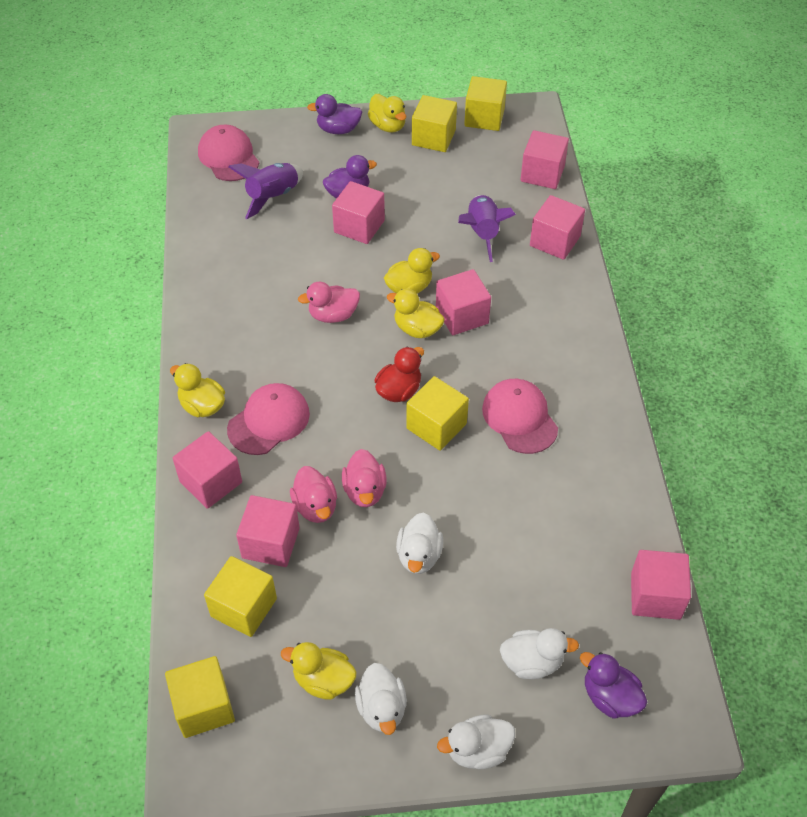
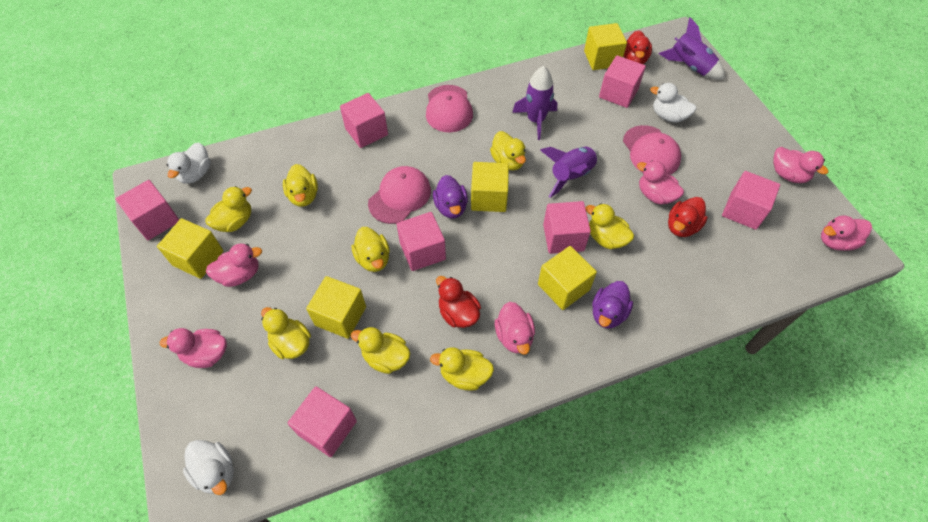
pink duck: 3 -> 6
purple duck: 3 -> 2
purple rocket: 2 -> 3
red duck: 1 -> 3
white duck: 4 -> 3
yellow duck: 5 -> 8

